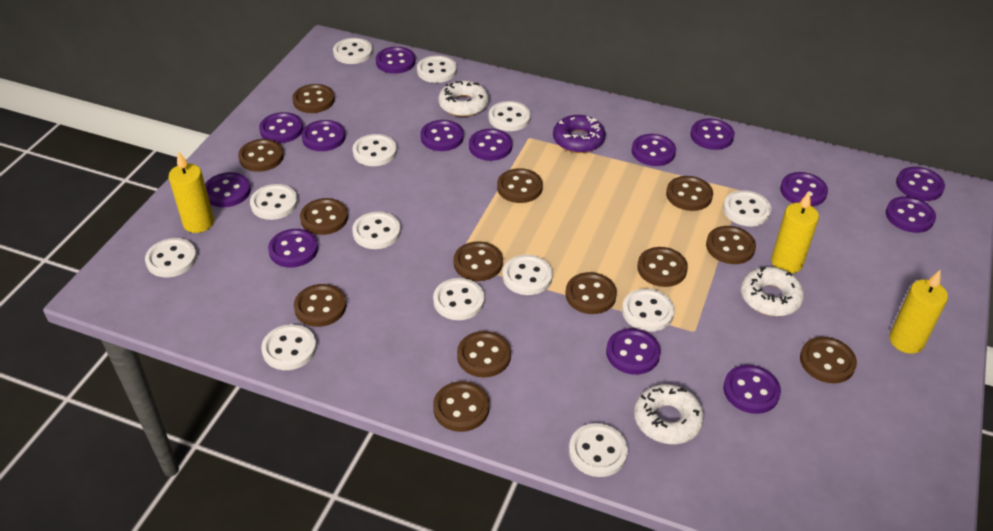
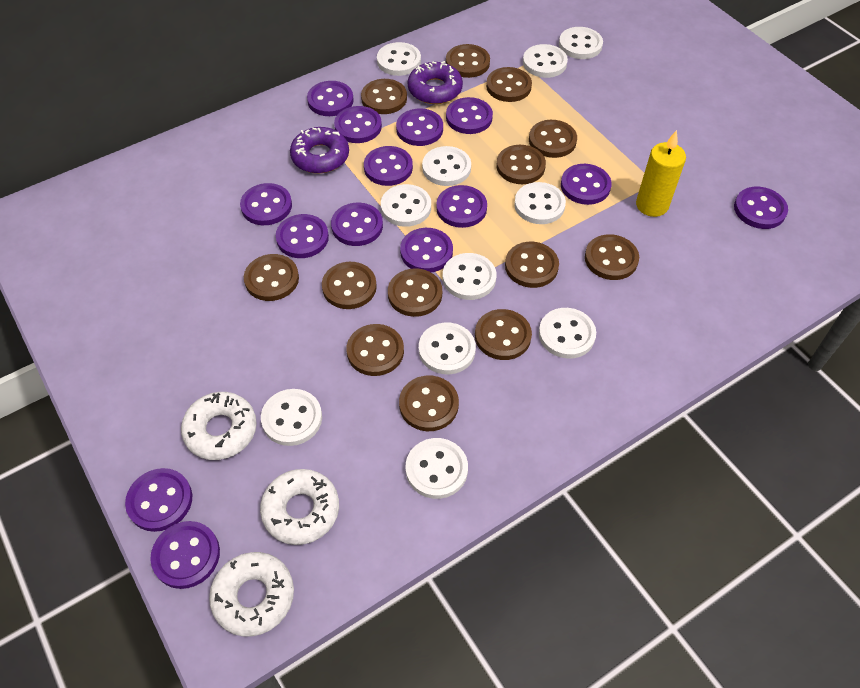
purple donut: 1 -> 2
white button: 13 -> 11
yellow candle: 3 -> 1

